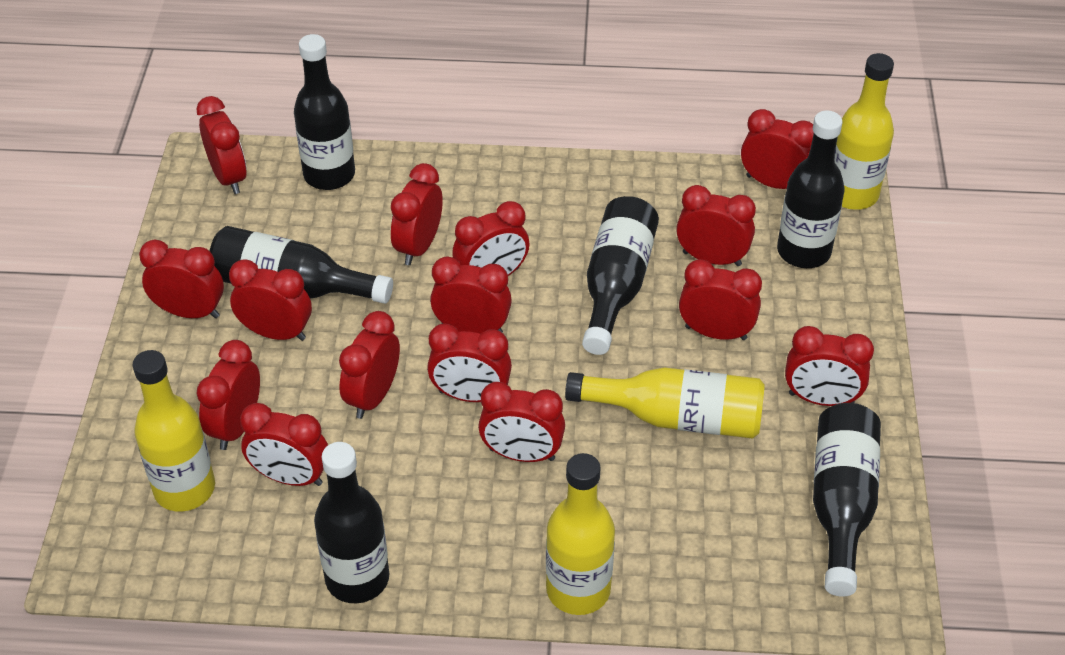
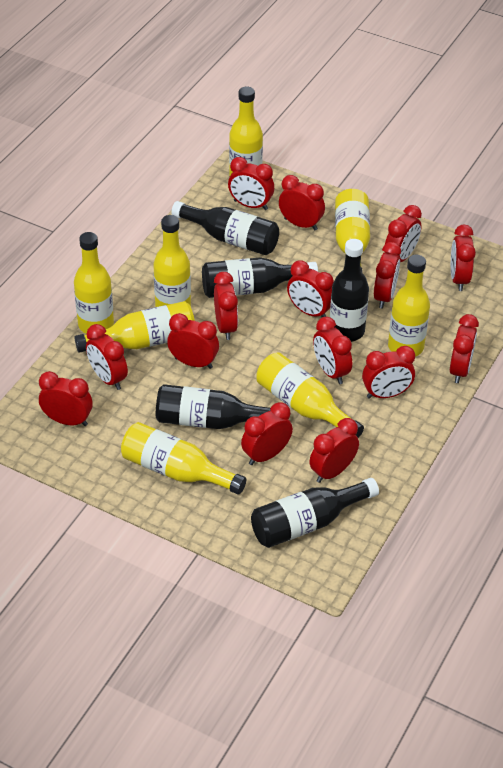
black bottle: 6 -> 5
yellow bottle: 4 -> 8

